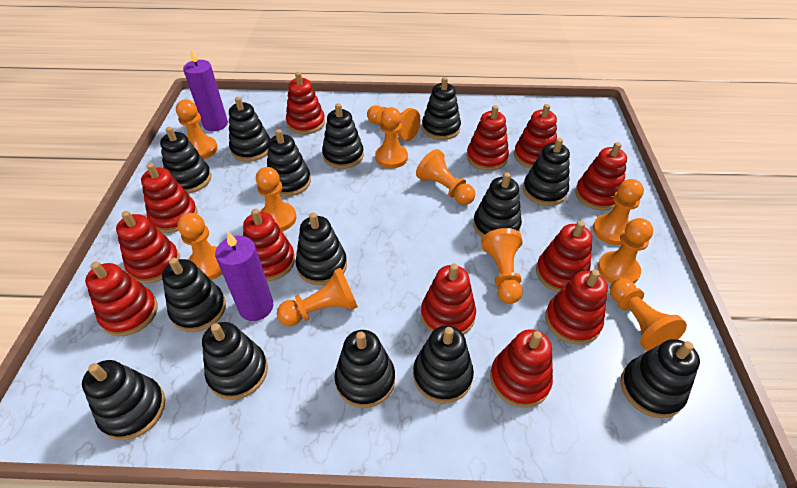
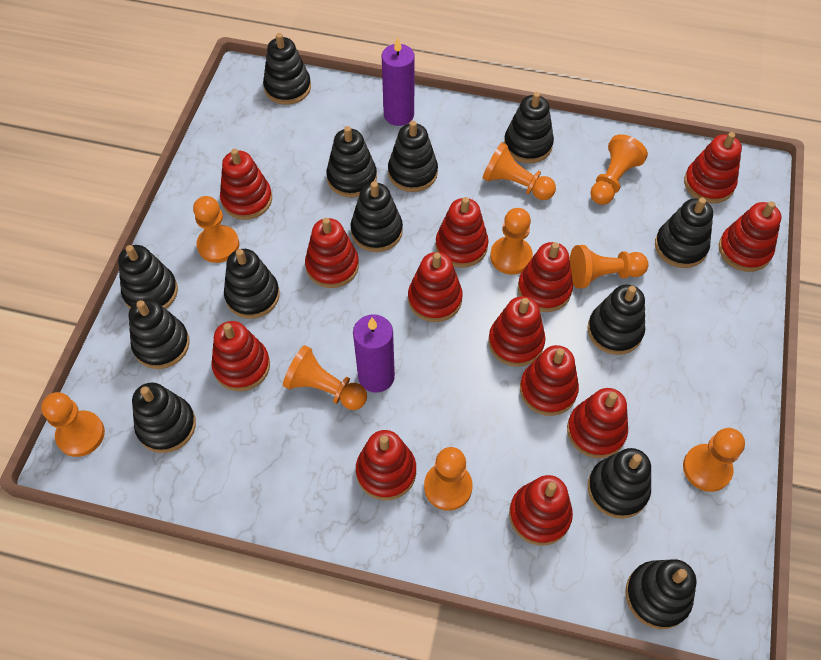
black stacking toy: 14 -> 13
orange pawn: 11 -> 9
red stacking toy: 12 -> 13

